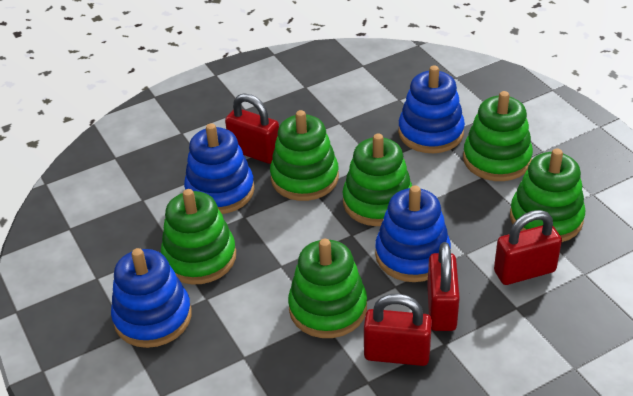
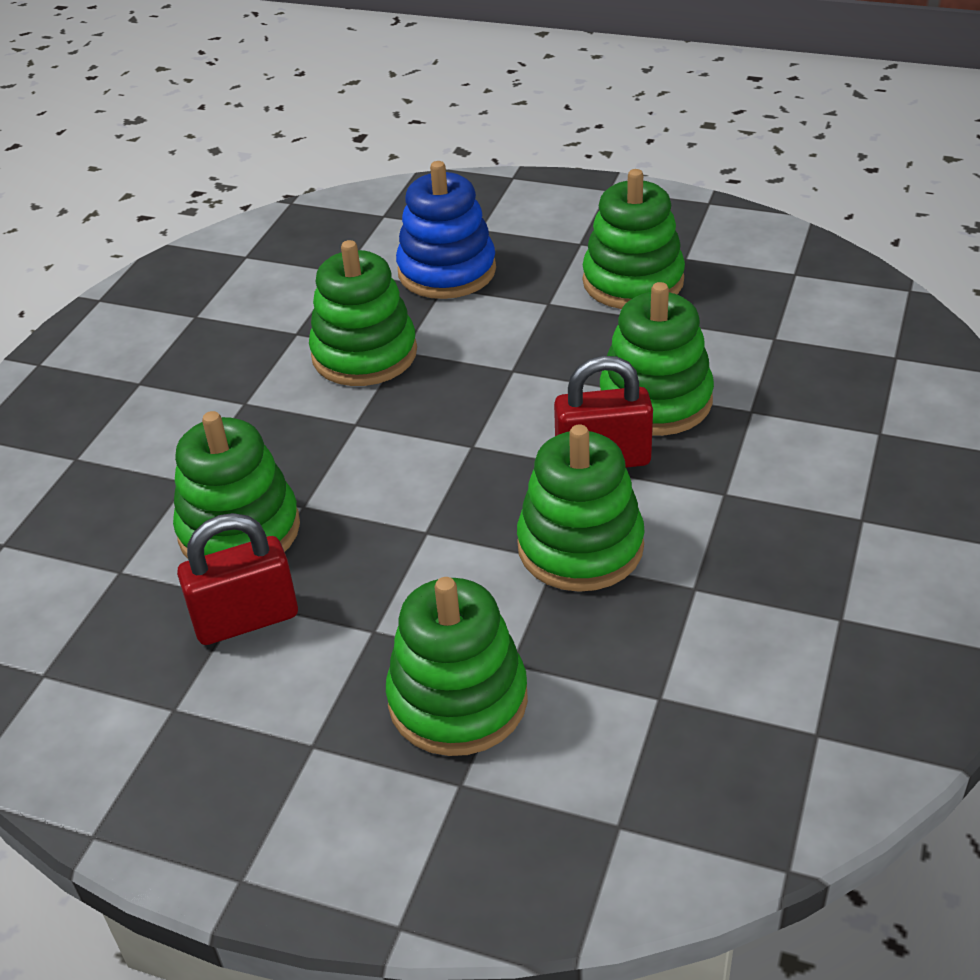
blue stacking toy: 4 -> 1
red padlock: 4 -> 2

